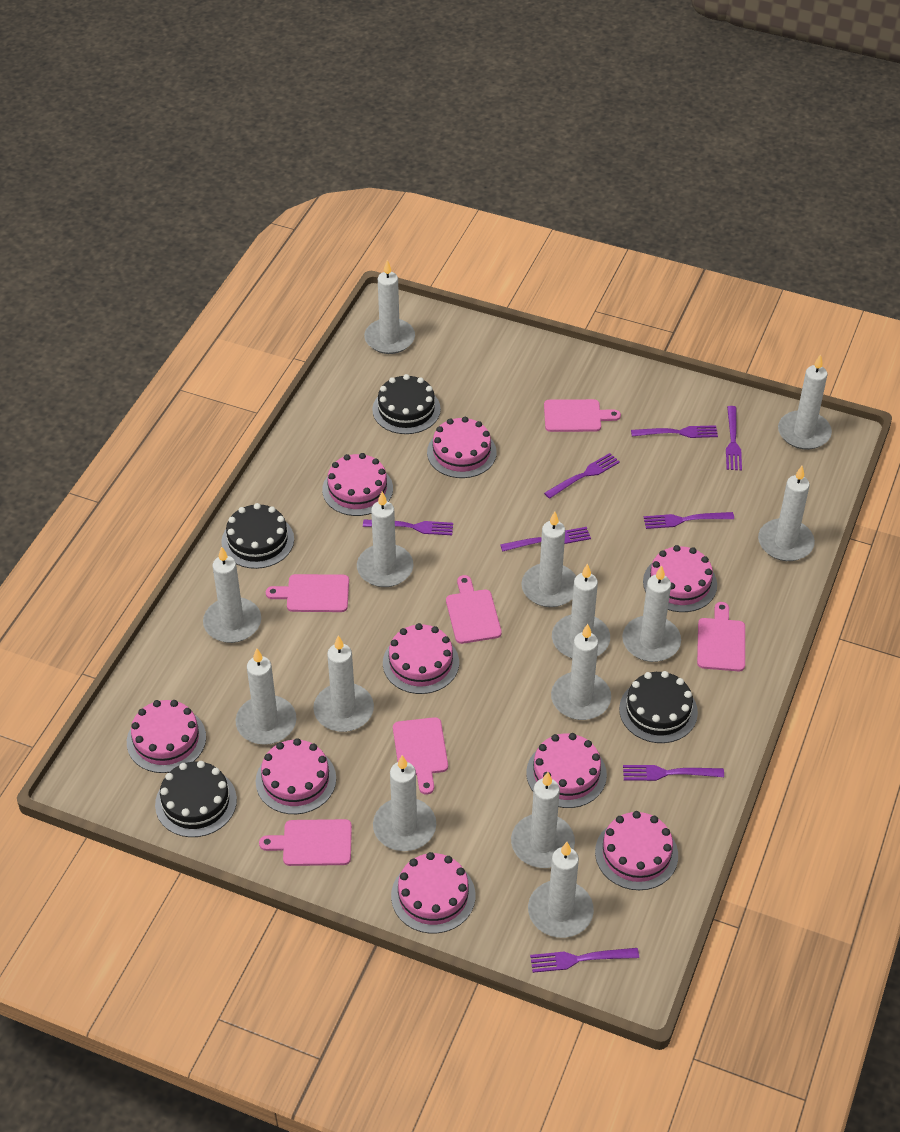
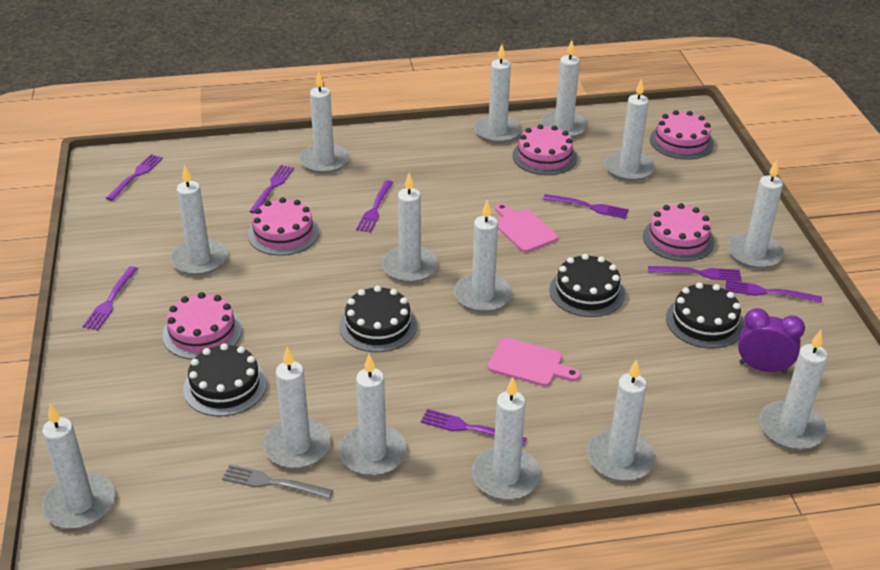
grey fork: 0 -> 1
pink cake: 9 -> 5
pink cutting board: 6 -> 2
purple clock: 0 -> 1

